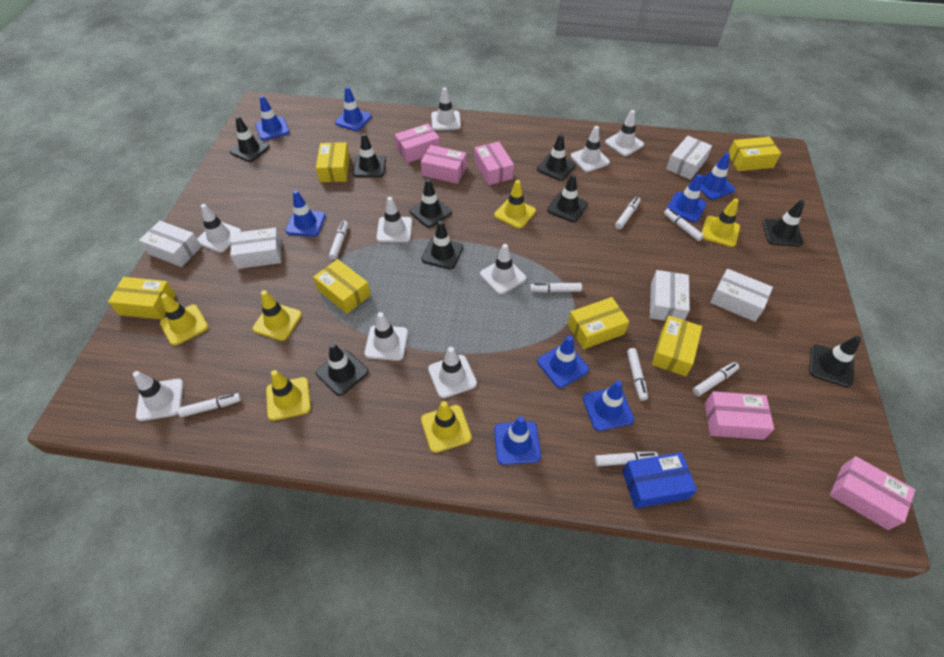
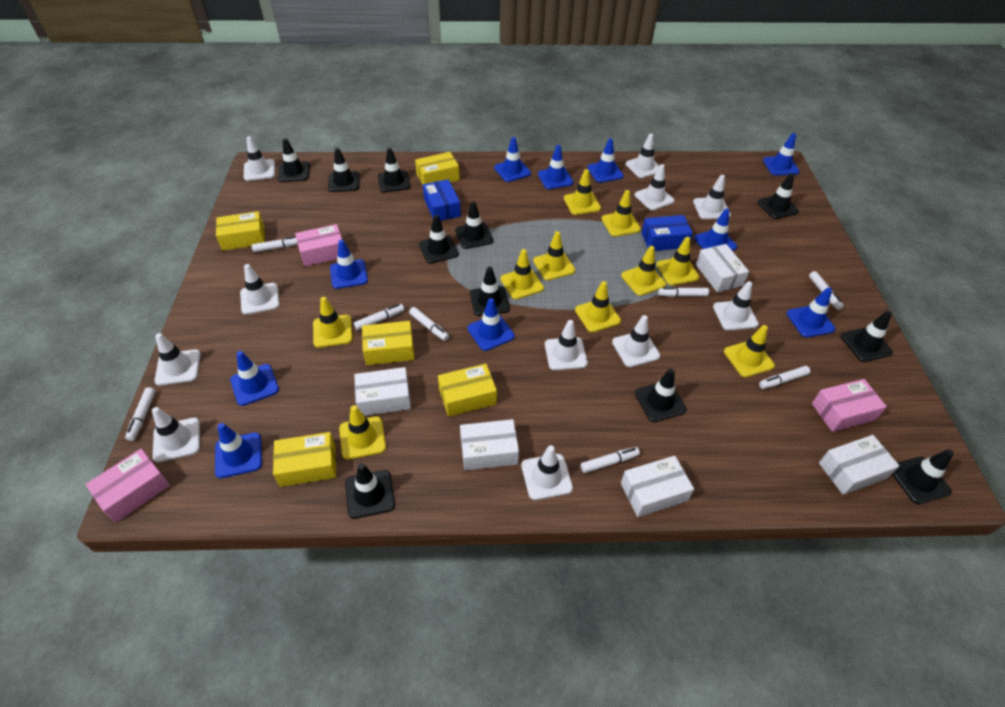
black traffic cone: 9 -> 11
blue box: 1 -> 2
blue traffic cone: 8 -> 10
pink box: 5 -> 3
white traffic cone: 9 -> 11
yellow box: 6 -> 5
yellow traffic cone: 6 -> 10

